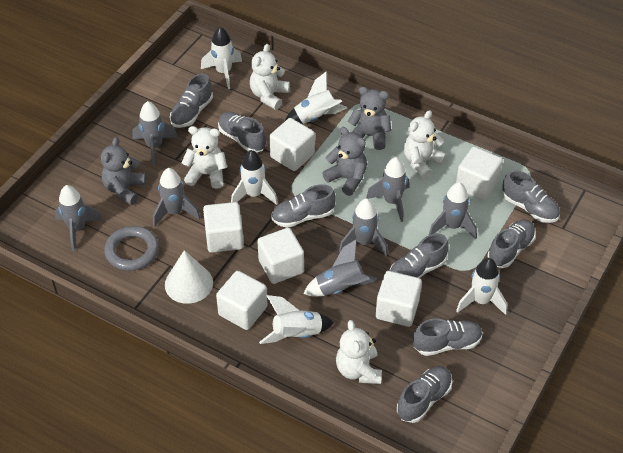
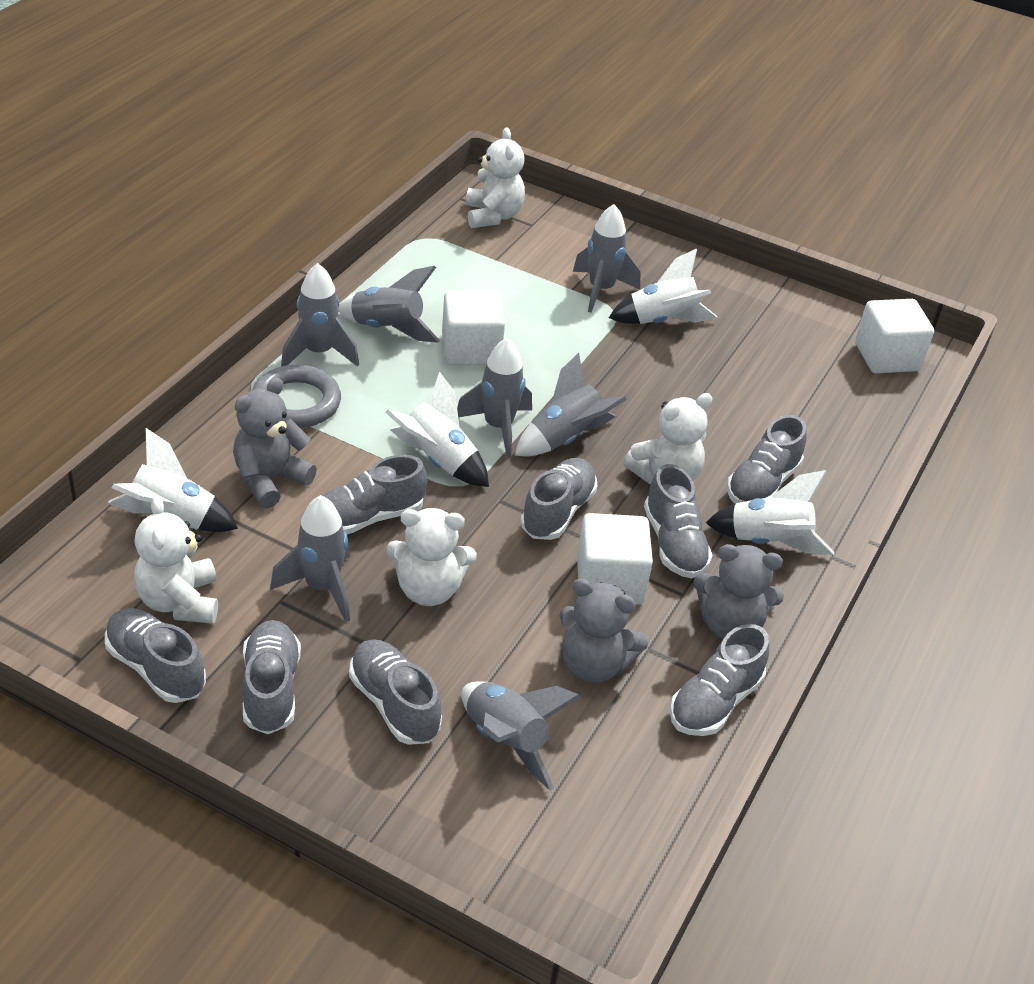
white cone: 1 -> 0
white cube: 6 -> 3
white rocket: 5 -> 4

